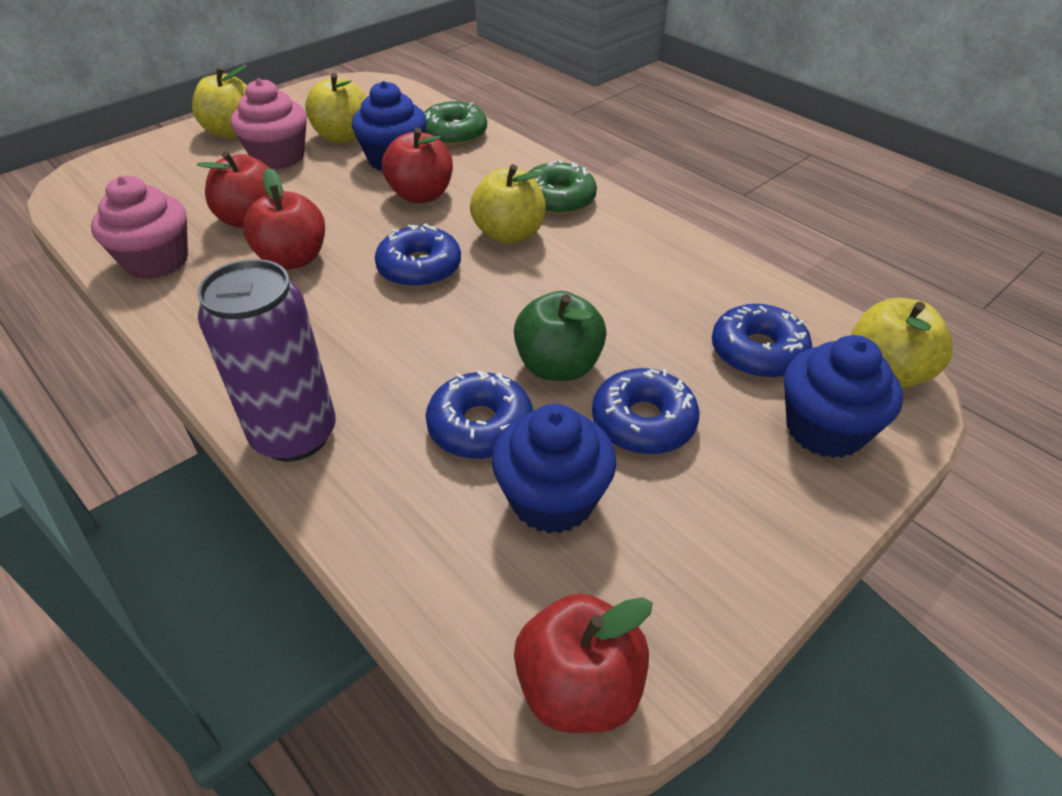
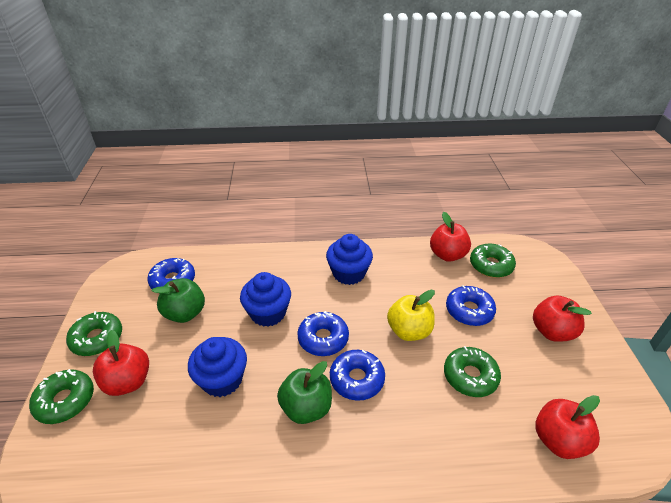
green apple: 1 -> 2
green donut: 2 -> 4
pink cupcake: 2 -> 0
purple can: 1 -> 0
yellow apple: 4 -> 1

